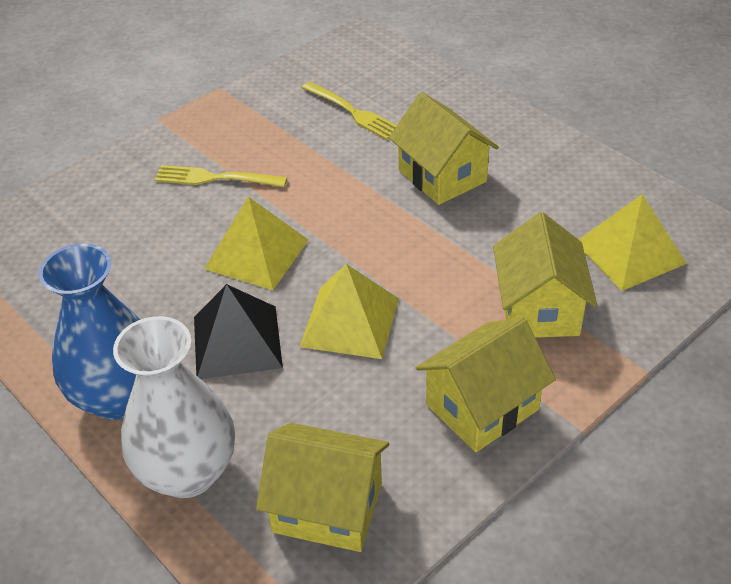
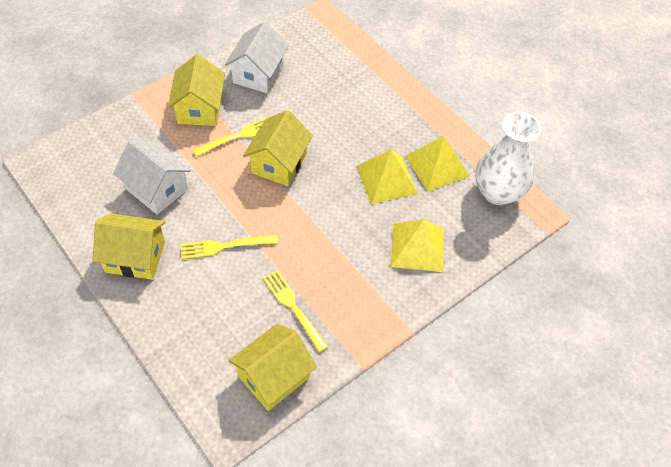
black pyramid: 1 -> 0
blue vase: 1 -> 0
white house: 0 -> 2
yellow fork: 2 -> 3

